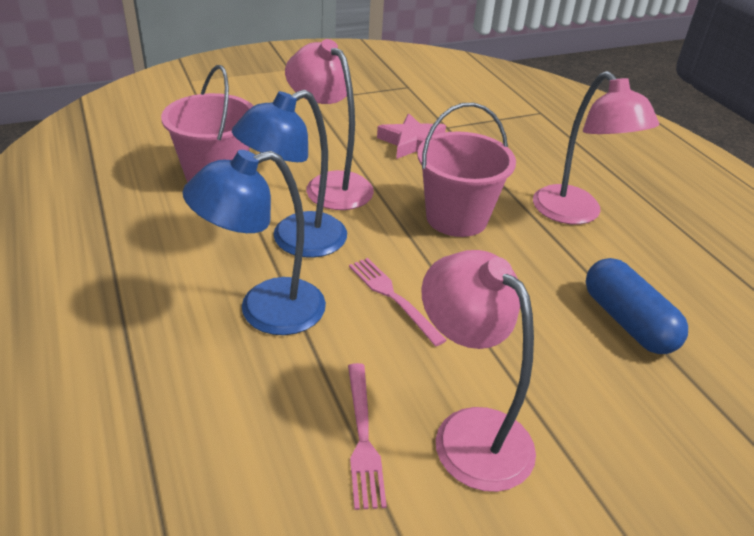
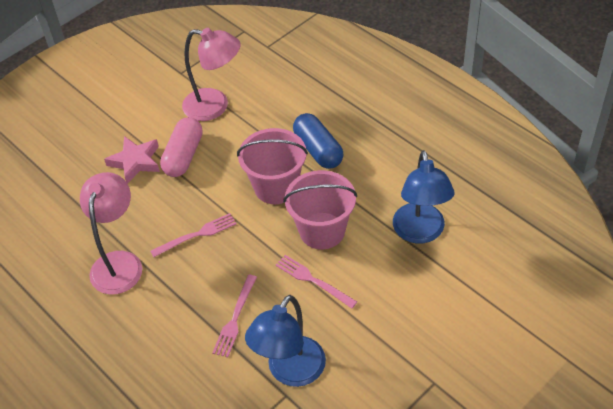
pink capsule: 0 -> 1
pink fork: 2 -> 3
pink lamp: 3 -> 2

